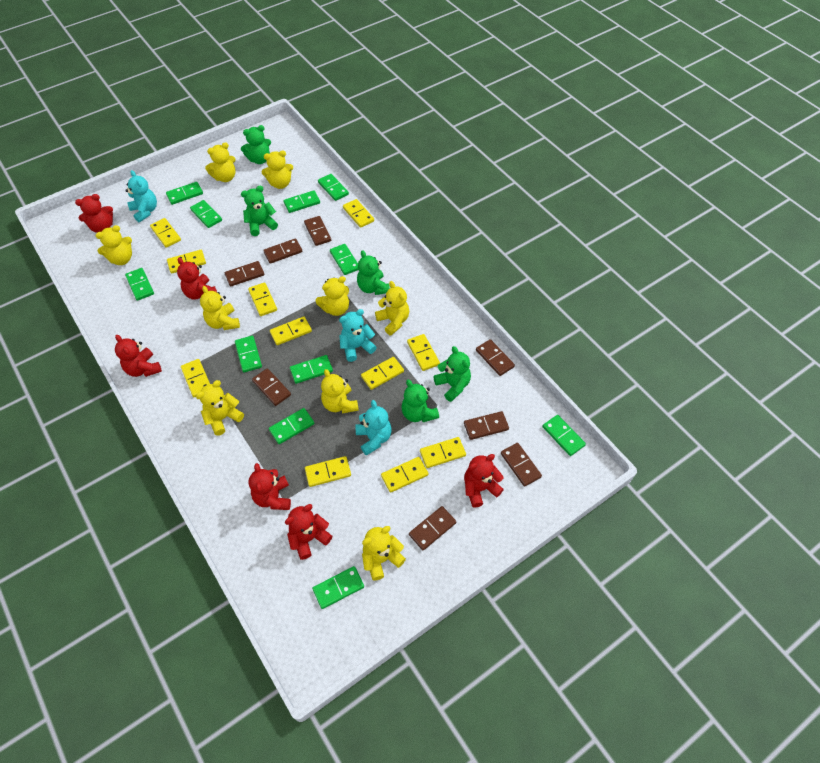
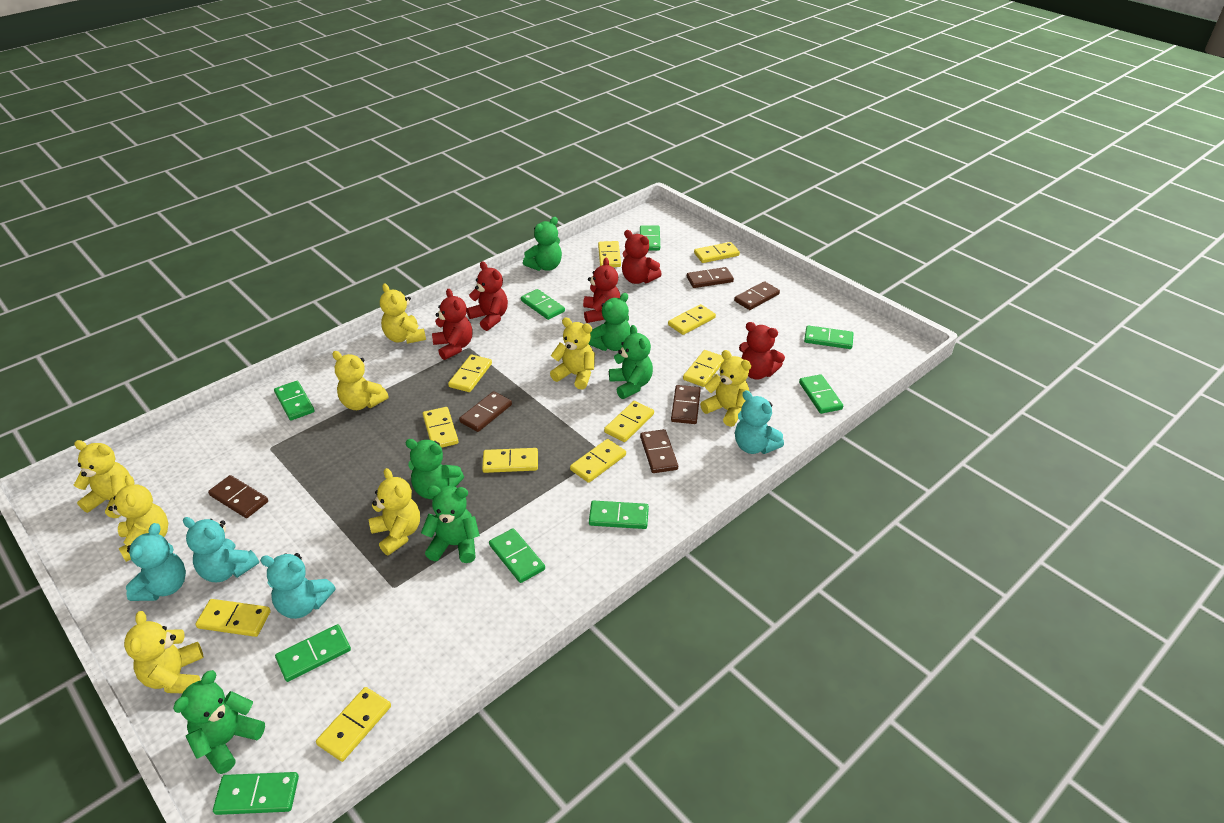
brown domino: 8 -> 6
green domino: 11 -> 9
green teddy bear: 5 -> 6
red teddy bear: 6 -> 5
turquoise teddy bear: 3 -> 4
yellow teddy bear: 9 -> 8

